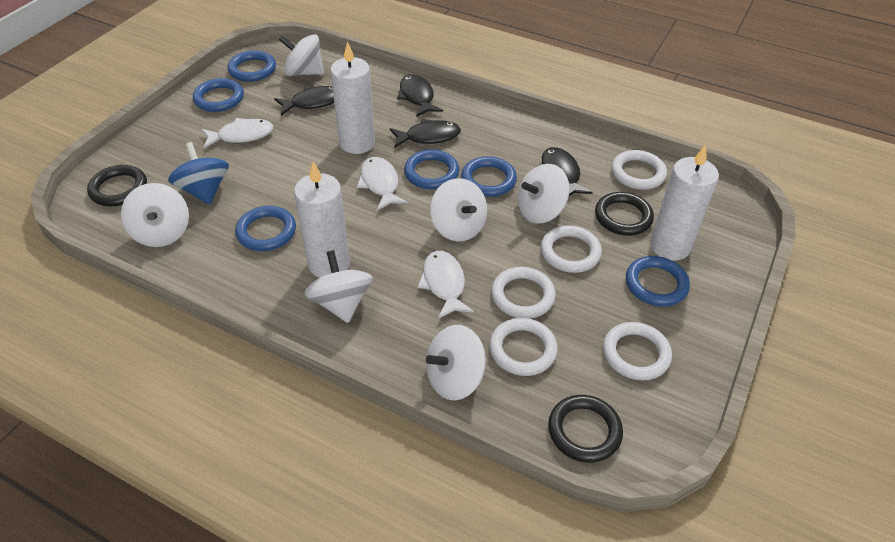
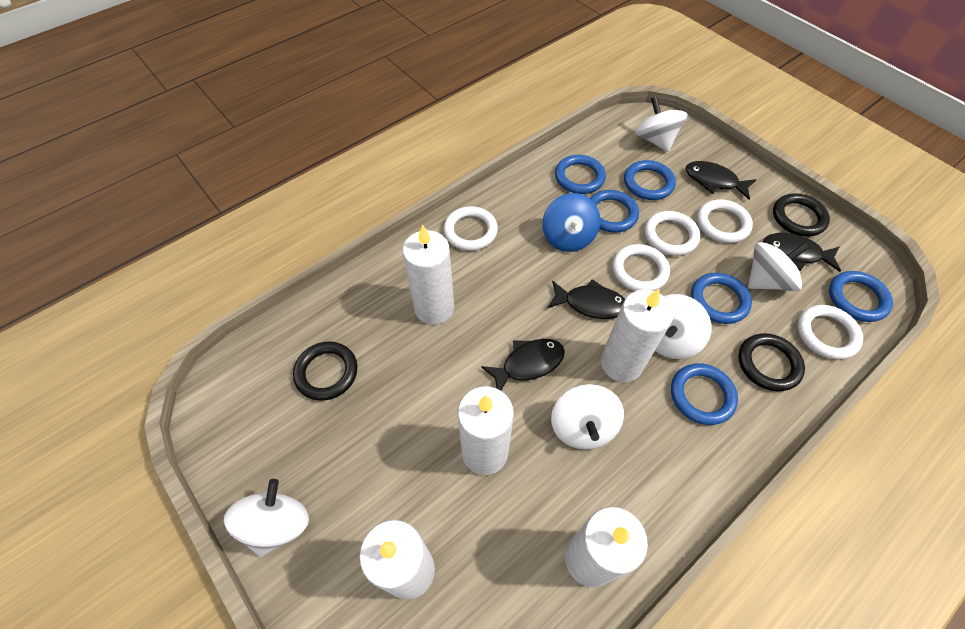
white candle: 3 -> 5
white fish: 3 -> 0
white spinning top: 6 -> 5

